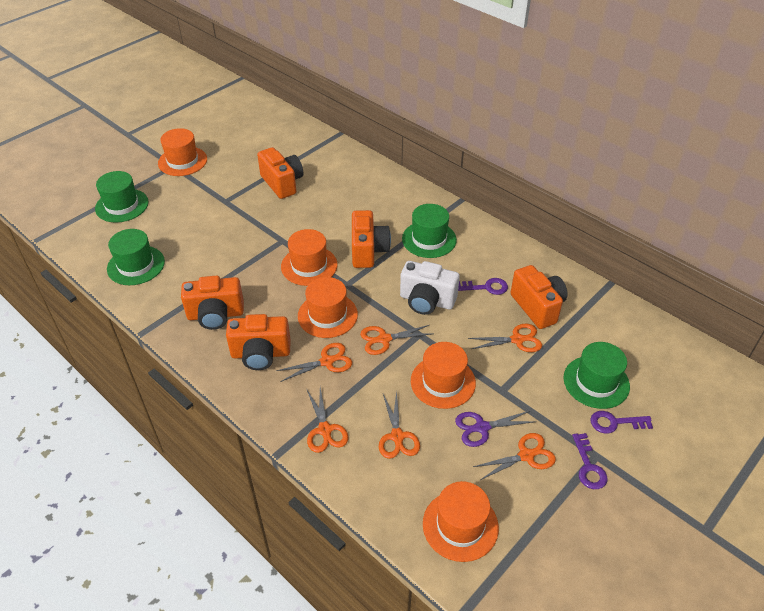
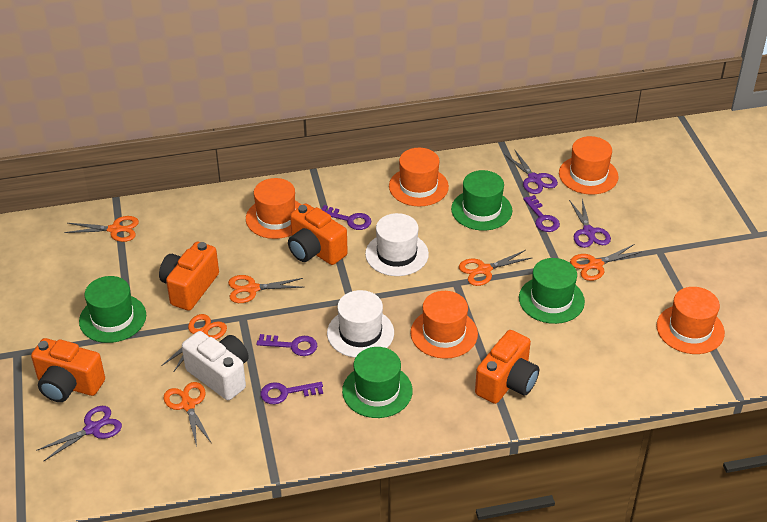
orange camera: 5 -> 4
purple key: 3 -> 4
purple scissors: 1 -> 3
white hat: 0 -> 2

